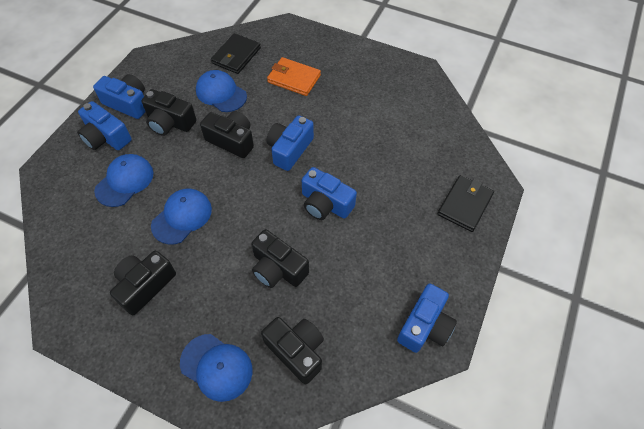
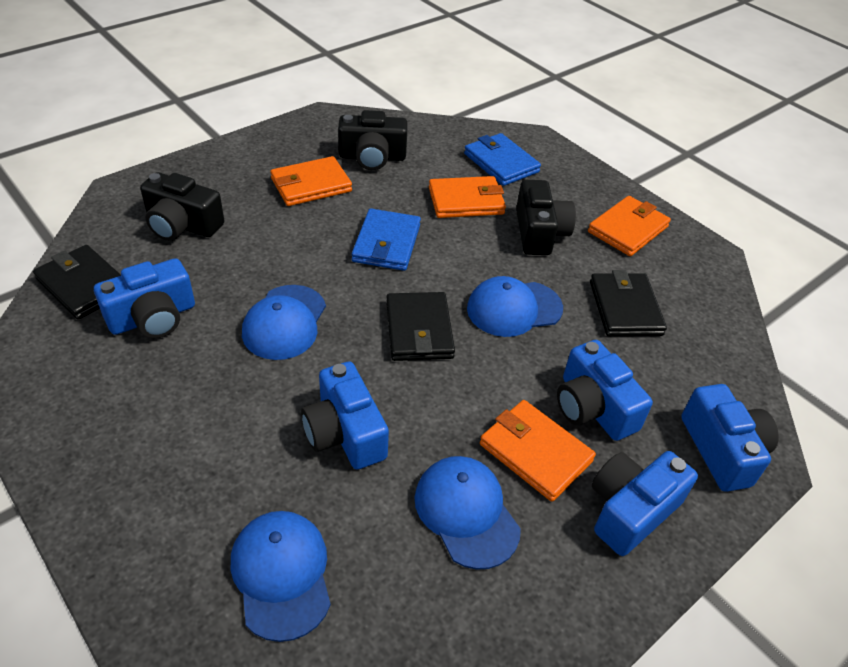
black camera: 5 -> 3
black wallet: 2 -> 3
blue wallet: 0 -> 2
orange wallet: 1 -> 4

